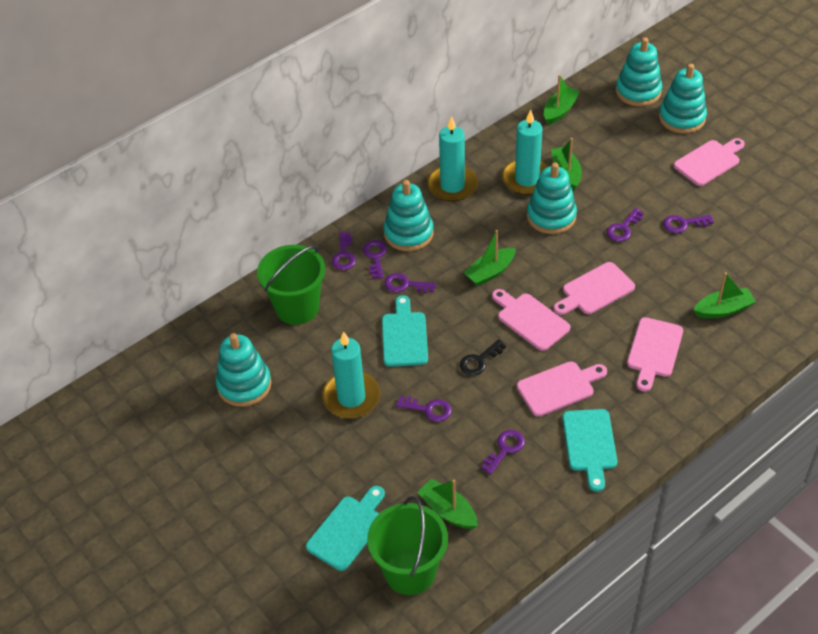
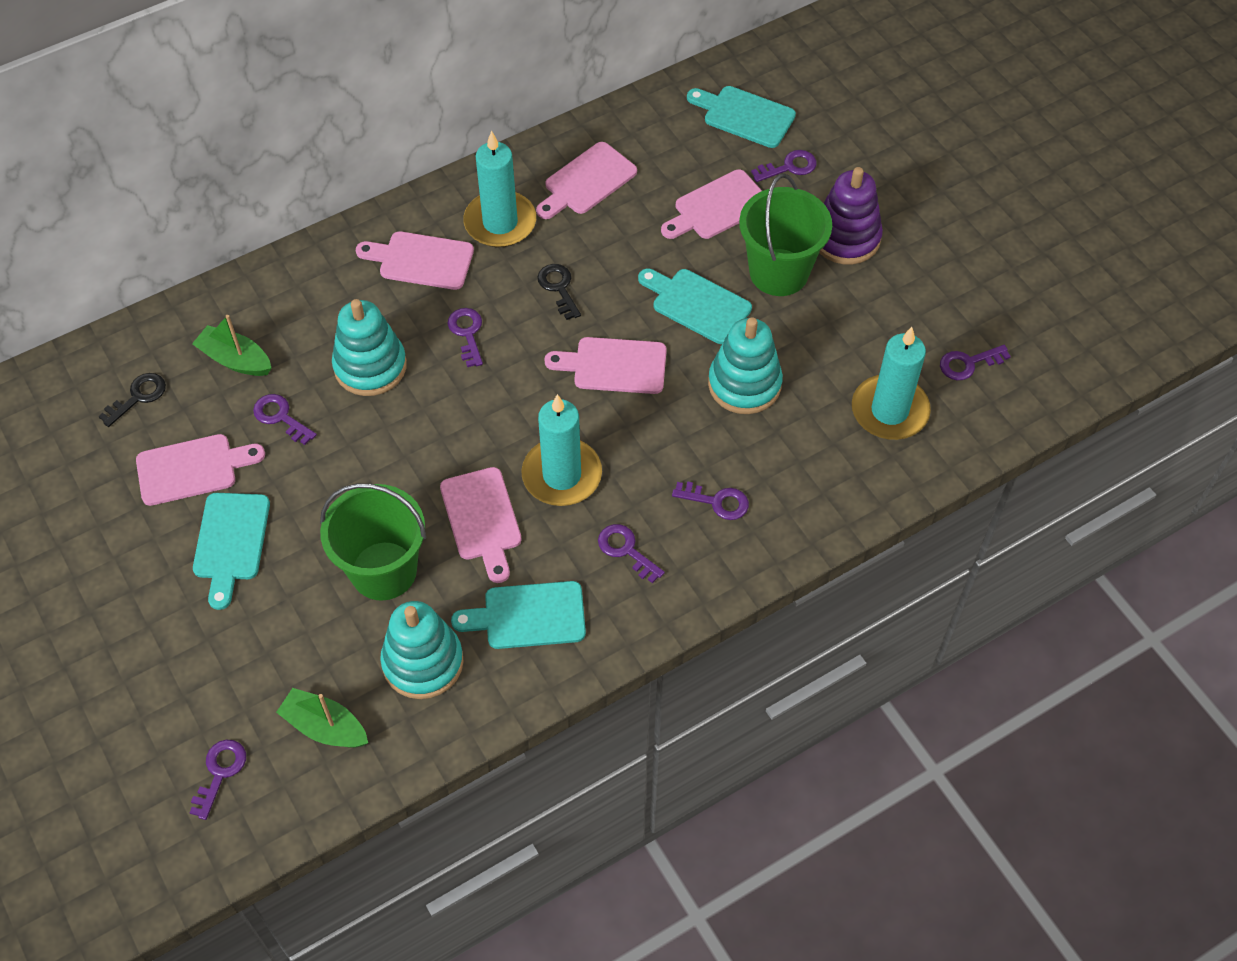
black key: 1 -> 2
green boat: 5 -> 2
pink cutting board: 5 -> 6
purple stacking toy: 0 -> 1
turquoise cutting board: 3 -> 4
turquoise stacking toy: 5 -> 3

